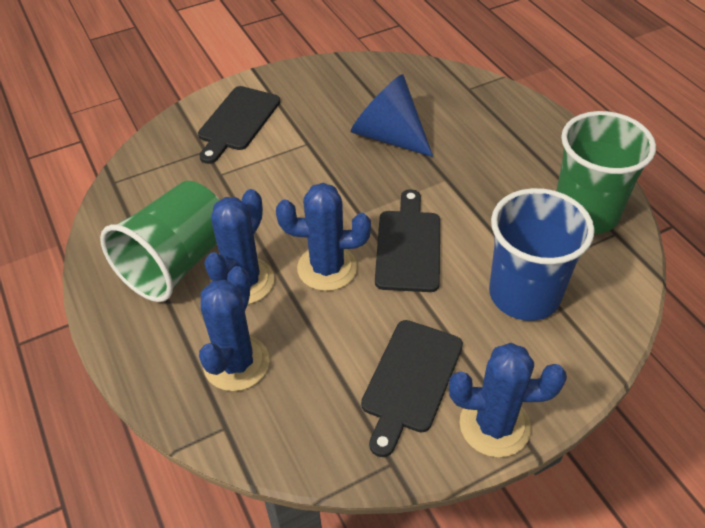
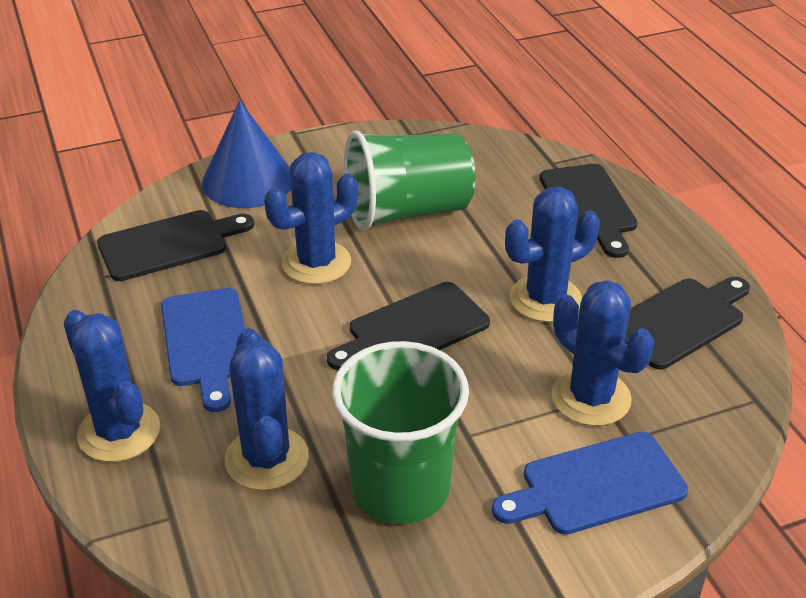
black cutting board: 3 -> 4
blue cactus: 4 -> 5
blue cup: 1 -> 0
blue cutting board: 0 -> 2

